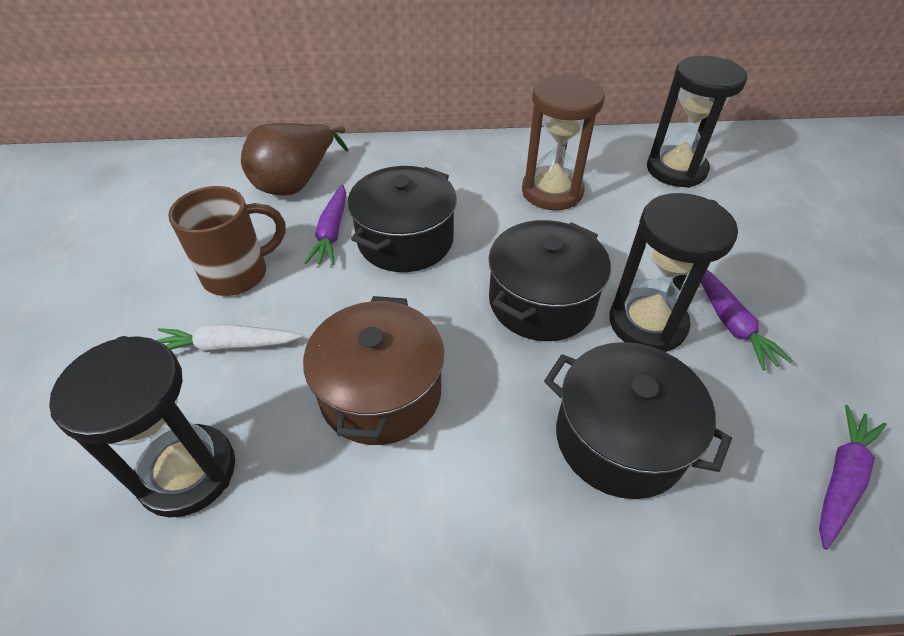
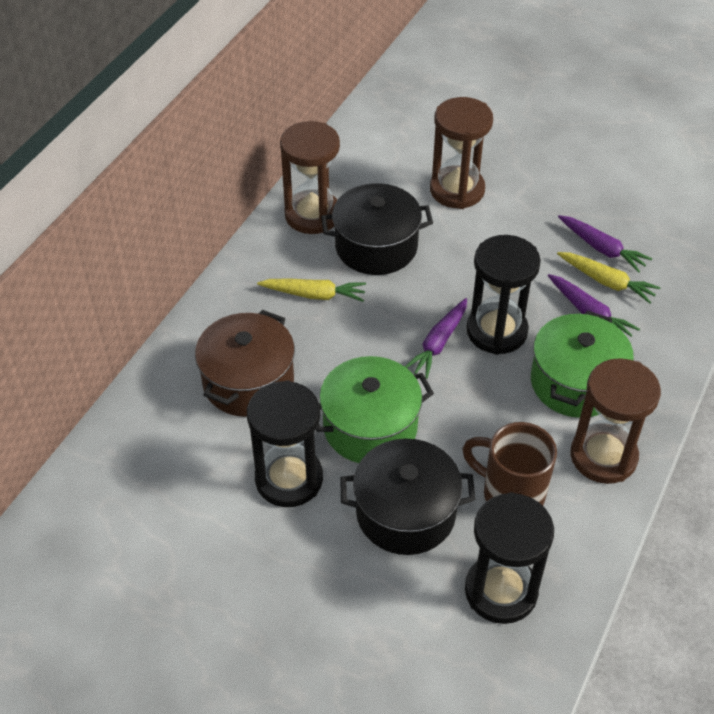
black pot: 3 -> 2
brown hourglass: 1 -> 3
brown pear: 1 -> 0
green pot: 0 -> 2
white carrot: 1 -> 0
yellow carrot: 0 -> 2

